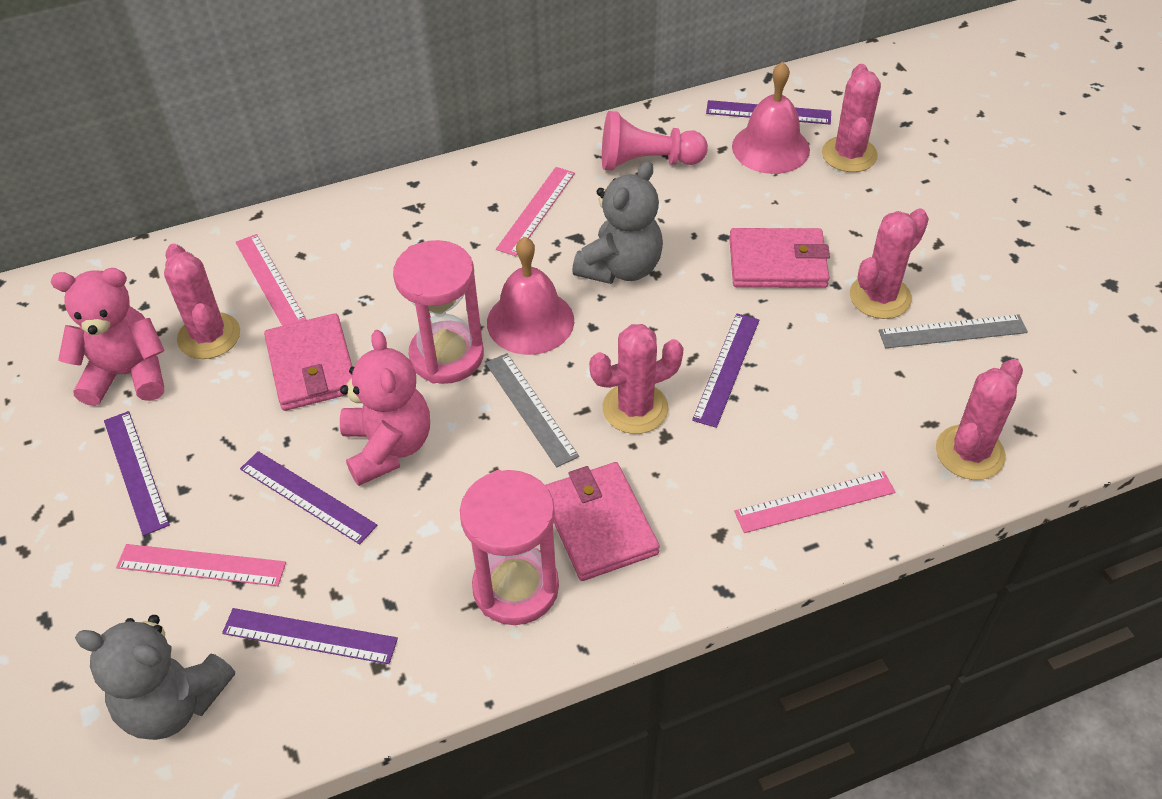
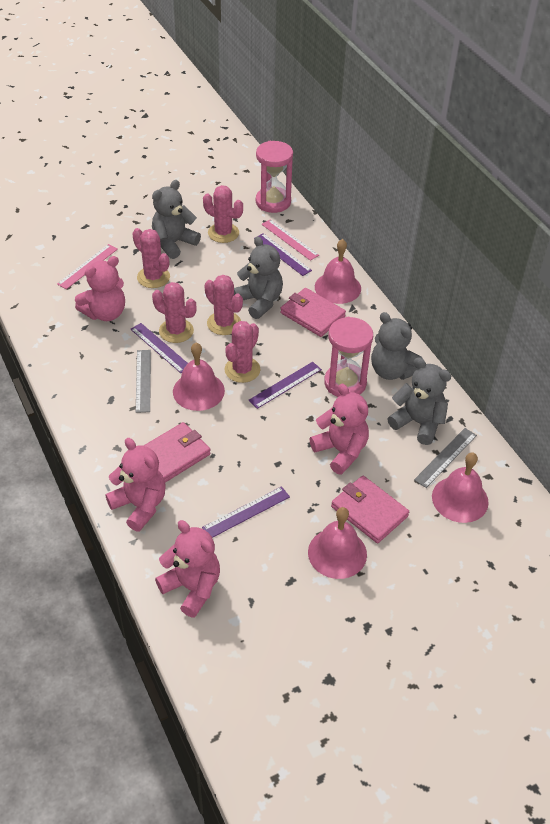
grey teddy bear: 2 -> 4
pink bell: 2 -> 4
pink pawn: 1 -> 0
pink ruler: 4 -> 2
pink teddy bear: 2 -> 4
purple ruler: 5 -> 4

